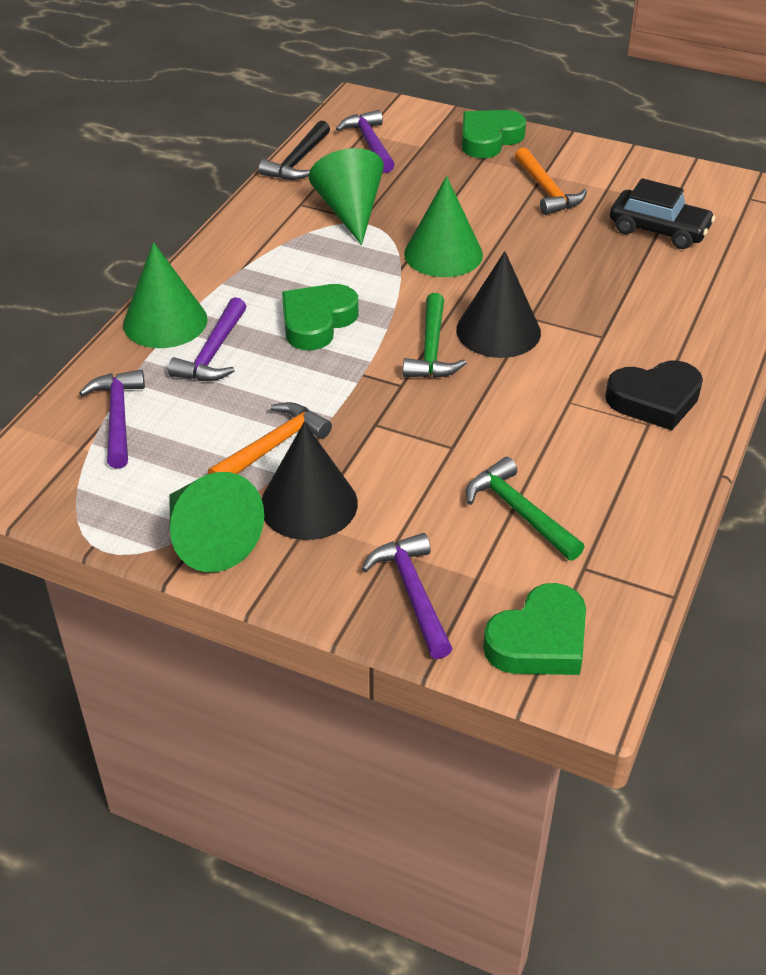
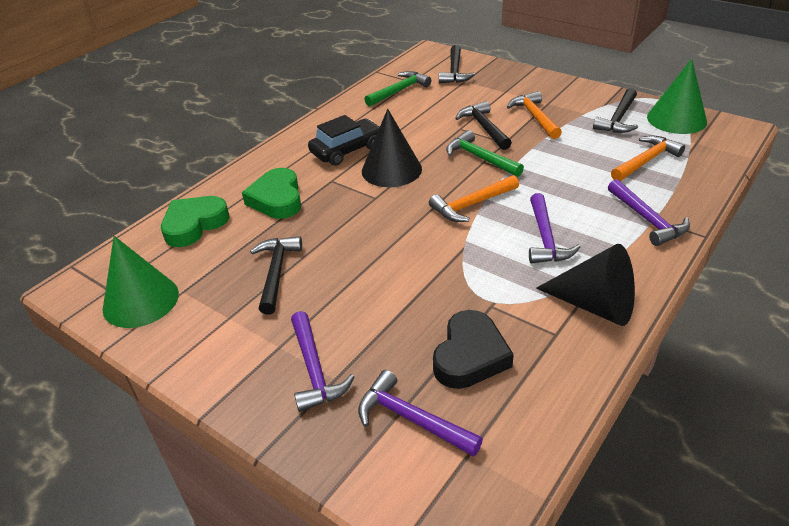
black hammer: 1 -> 4
green cone: 4 -> 2
green heart: 3 -> 2
orange hammer: 2 -> 3

